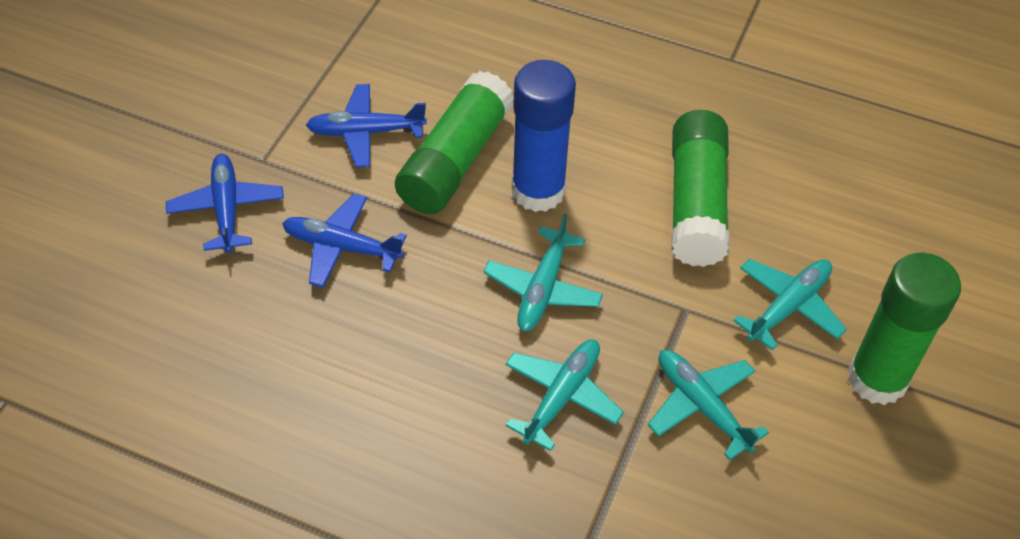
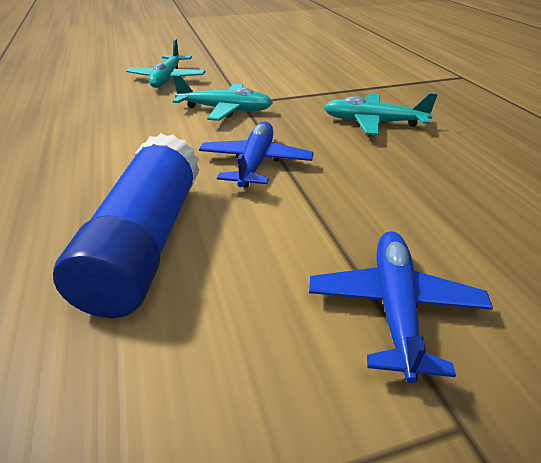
blue plane: 3 -> 2
green glue stick: 3 -> 0
turquoise plane: 4 -> 3

